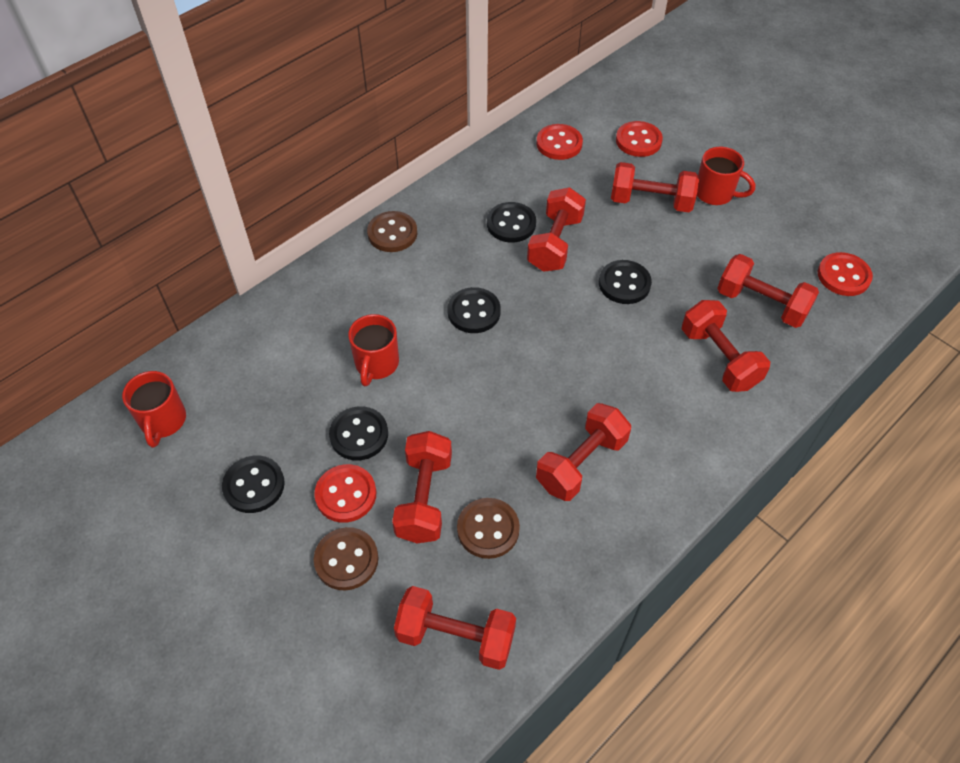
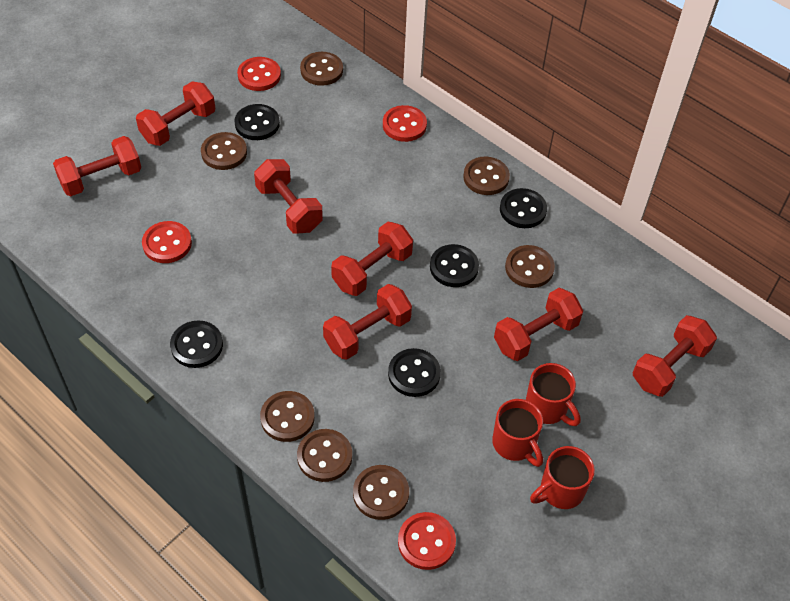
brown button: 3 -> 7

